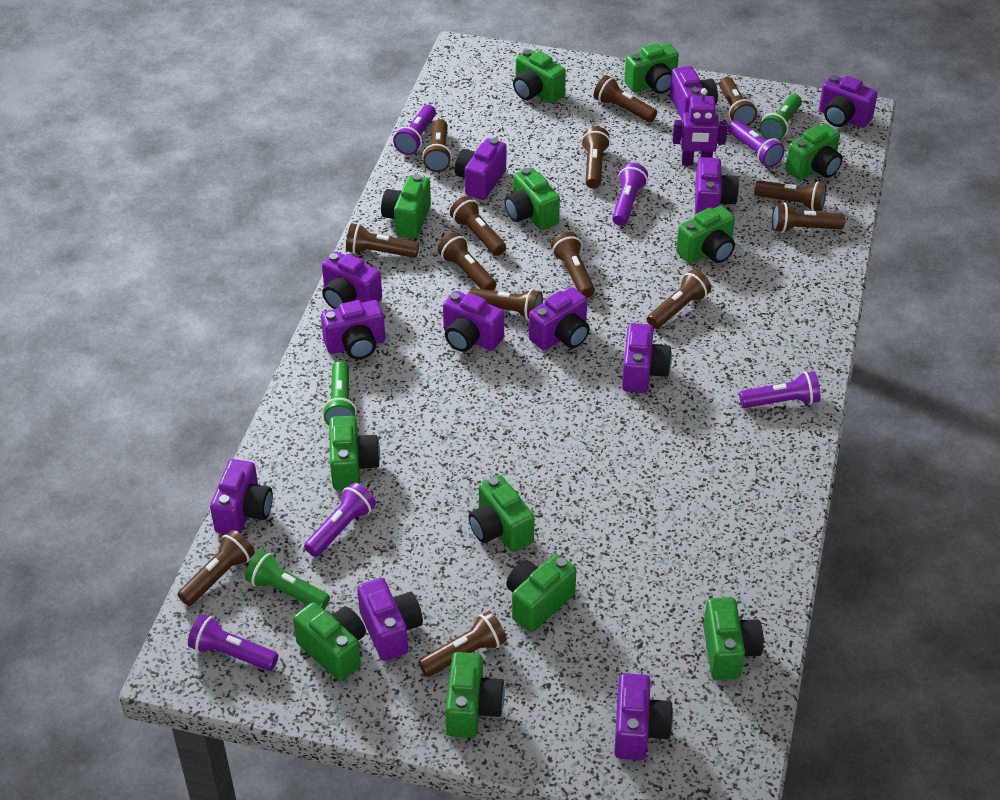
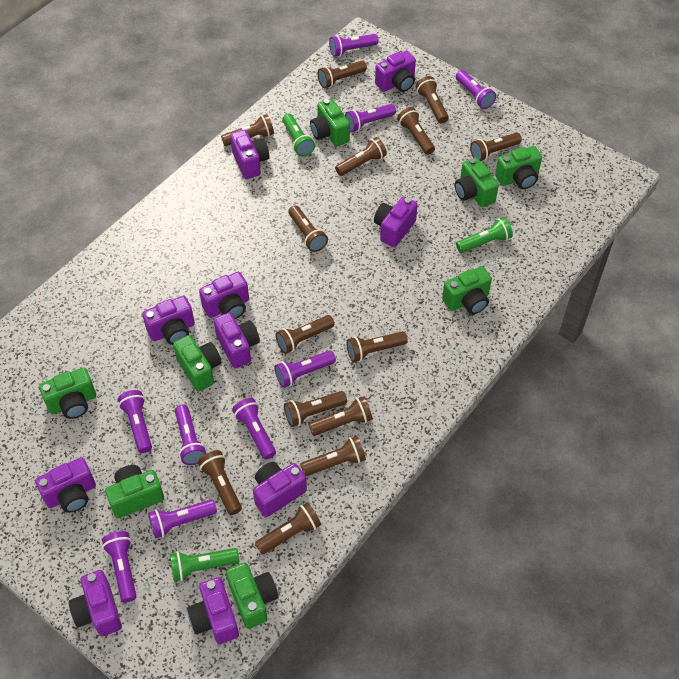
green camera: 12 -> 8
purple camera: 12 -> 10
purple flashlight: 6 -> 9
purple robot: 1 -> 0

